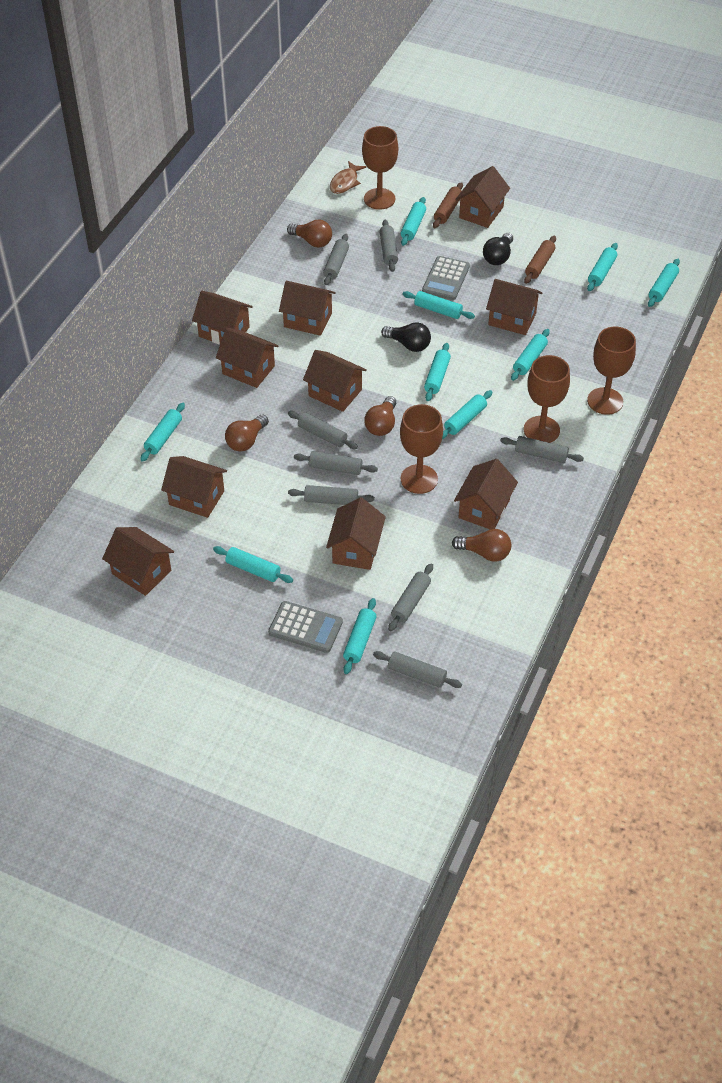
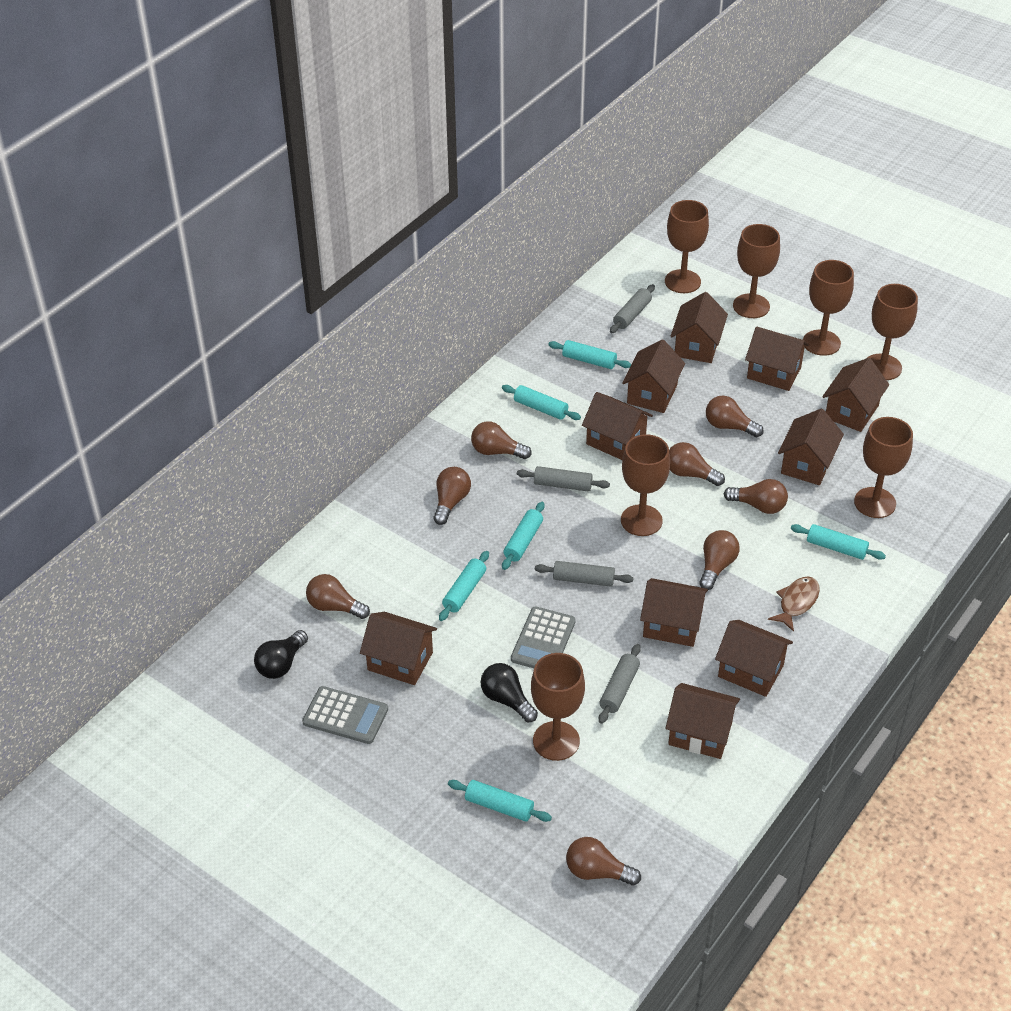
brown goblet: 4 -> 7
brown light bulb: 4 -> 8
brown rolling pin: 2 -> 0
grey rolling pin: 8 -> 4
turquoise rolling pin: 10 -> 6

